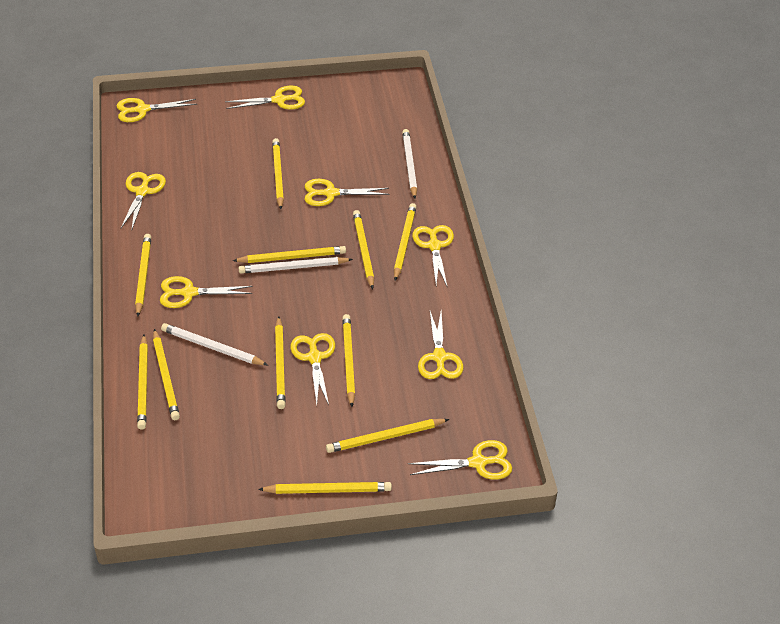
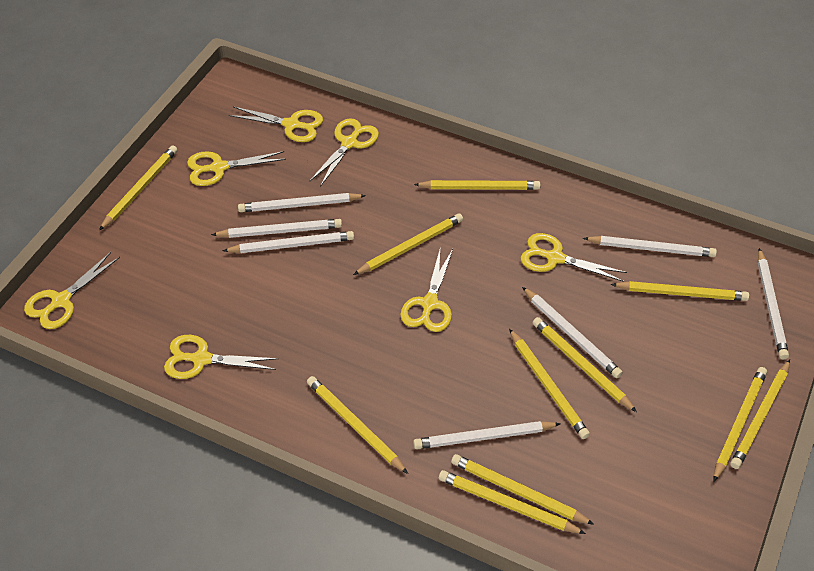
white pencil: 3 -> 7
yellow scissors: 9 -> 7

